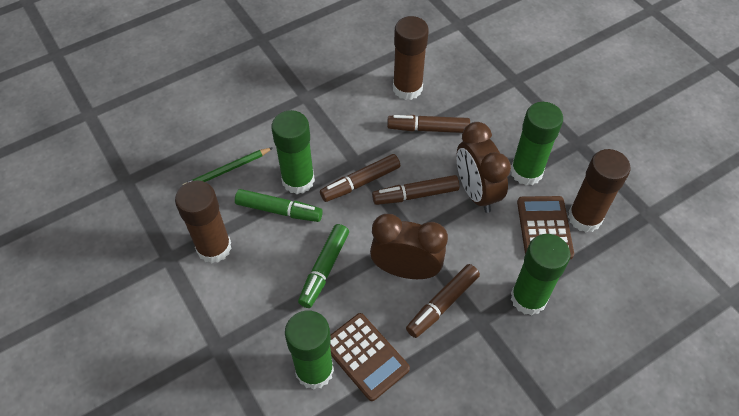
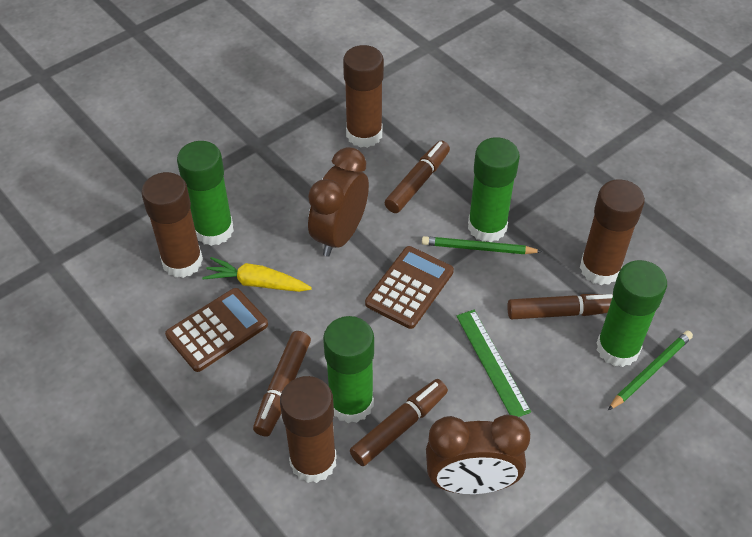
brown glue stick: 3 -> 4
green marker: 2 -> 0
green pencil: 1 -> 2
green ruler: 0 -> 1
yellow carrot: 0 -> 1

